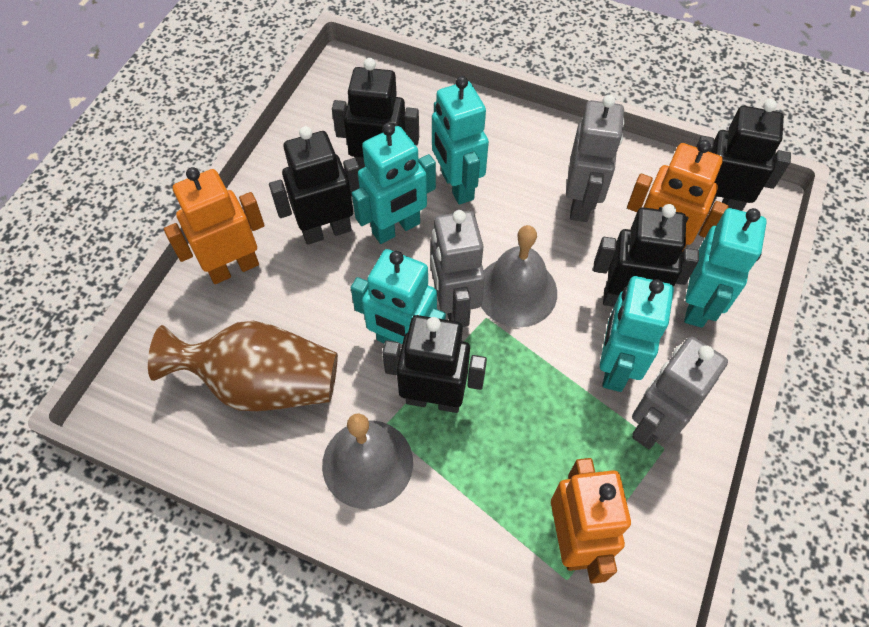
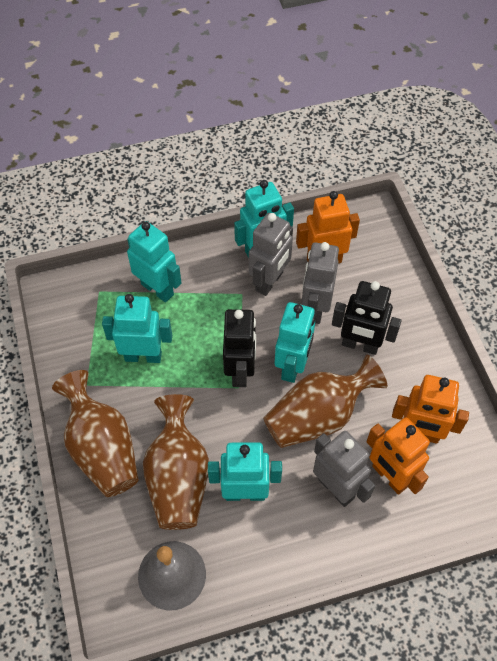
black robot: 5 -> 2
brown vase: 1 -> 3
grey bell: 2 -> 1

